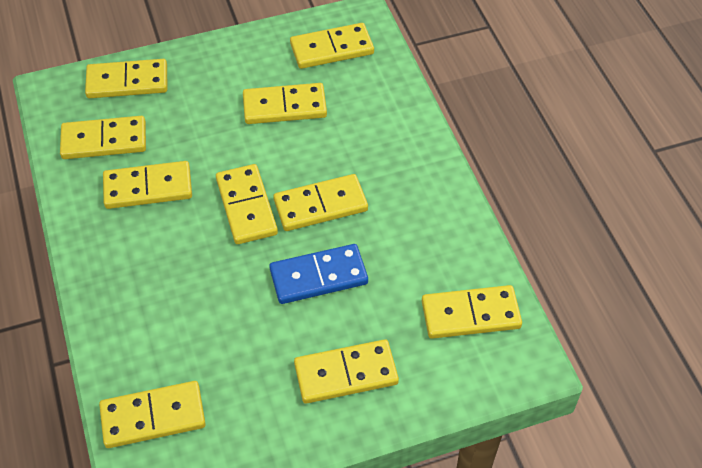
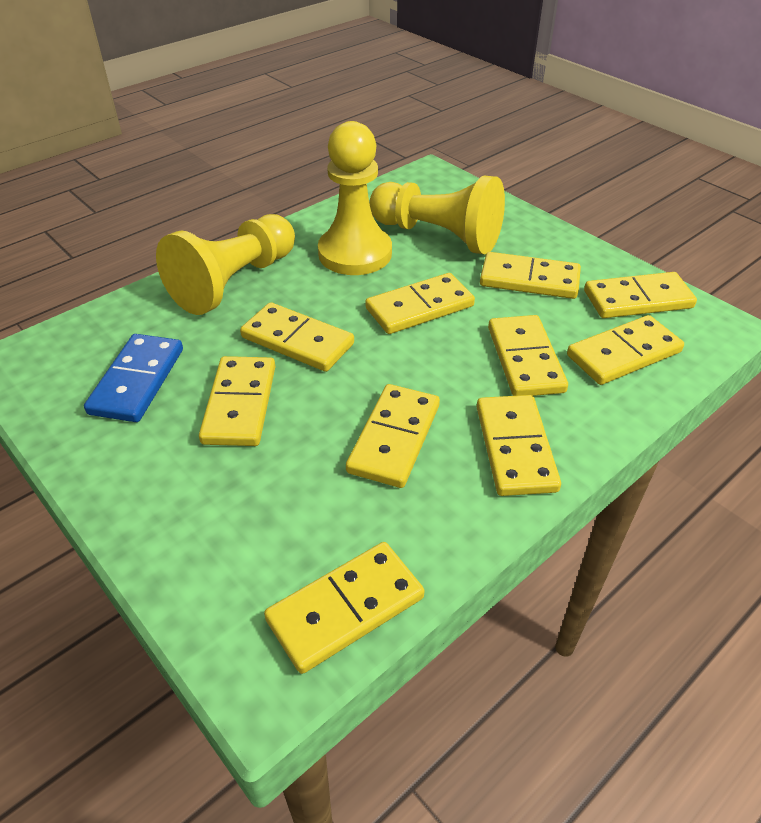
yellow pawn: 0 -> 3

